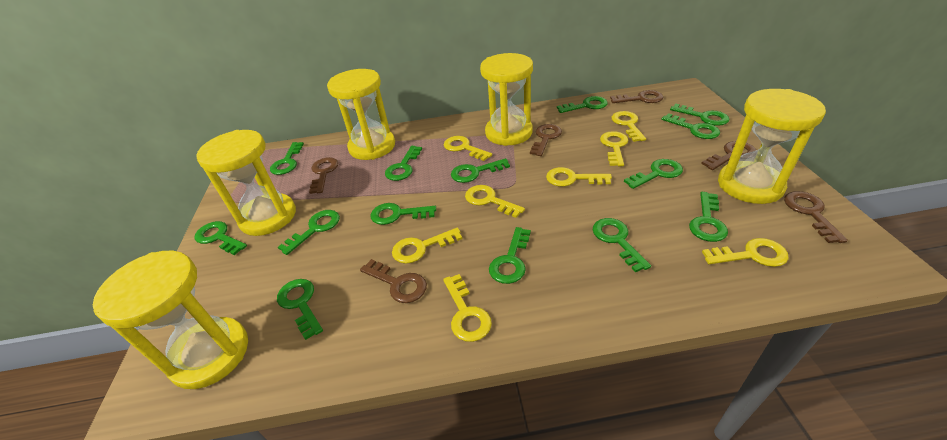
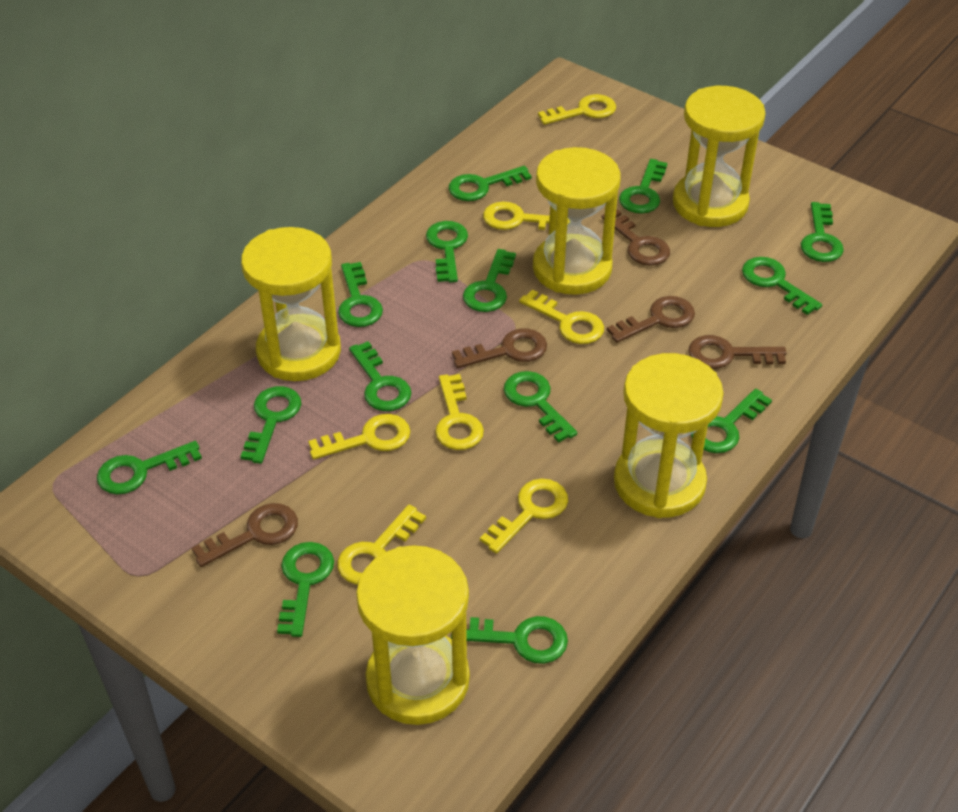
brown key: 6 -> 5
yellow key: 8 -> 7

